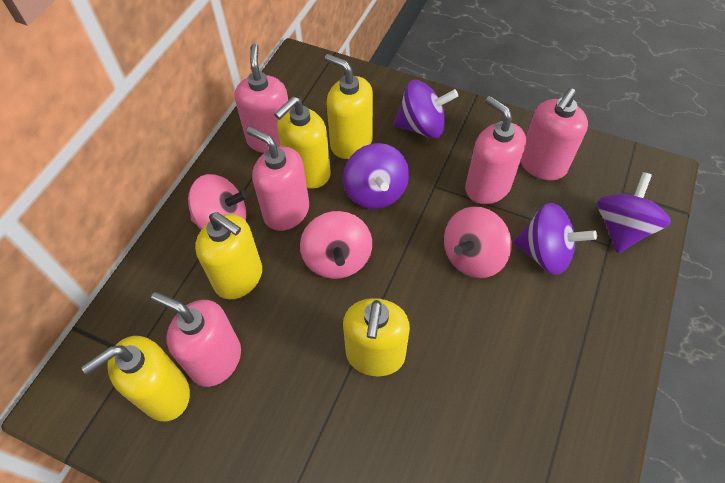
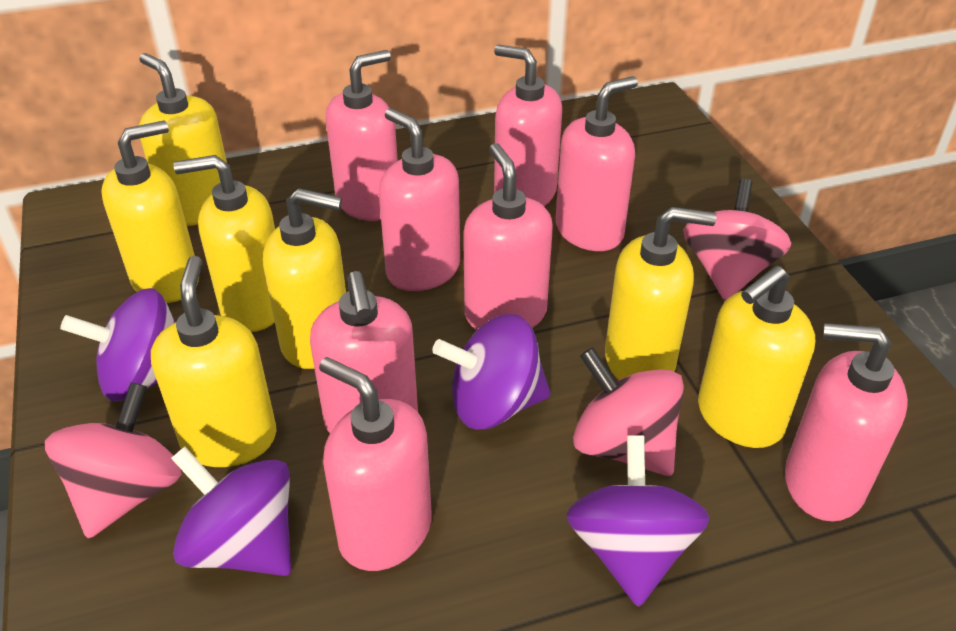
pink soap dispenser: 5 -> 8
yellow soap dispenser: 5 -> 7

